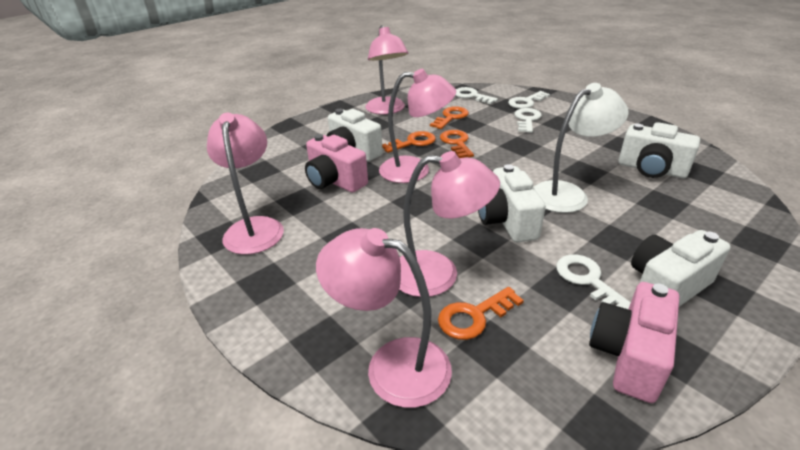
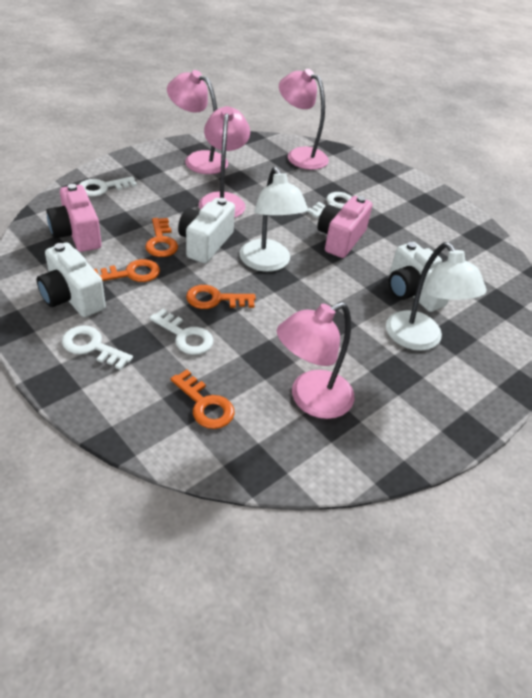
pink lamp: 5 -> 4
white camera: 4 -> 3
white lamp: 1 -> 2

